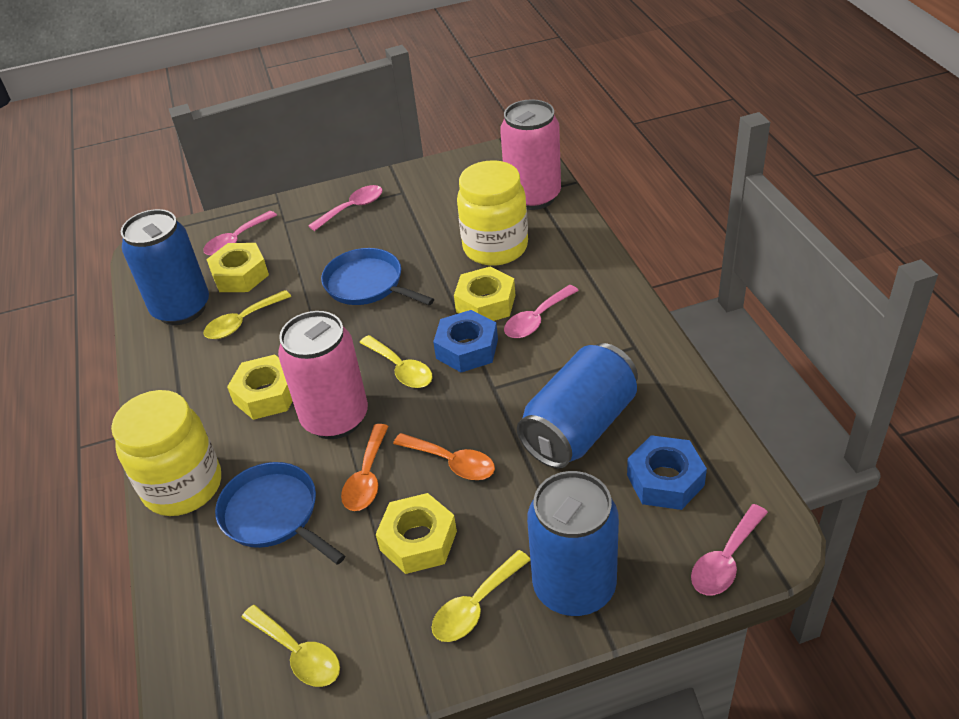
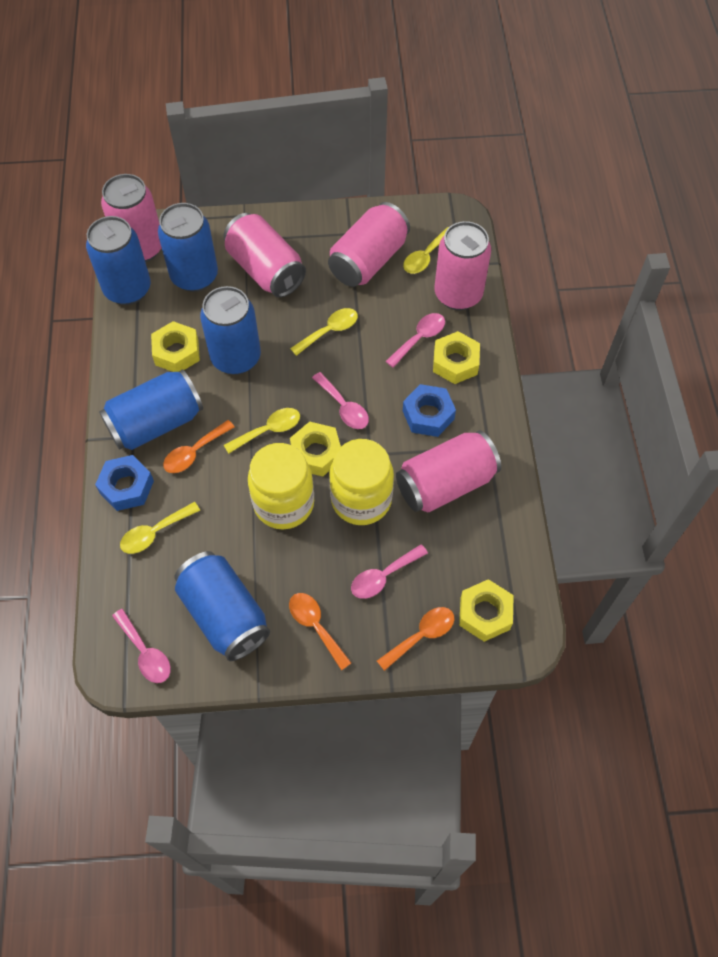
blue can: 3 -> 5
blue pan: 2 -> 0
orange spoon: 2 -> 3
pink can: 2 -> 5

